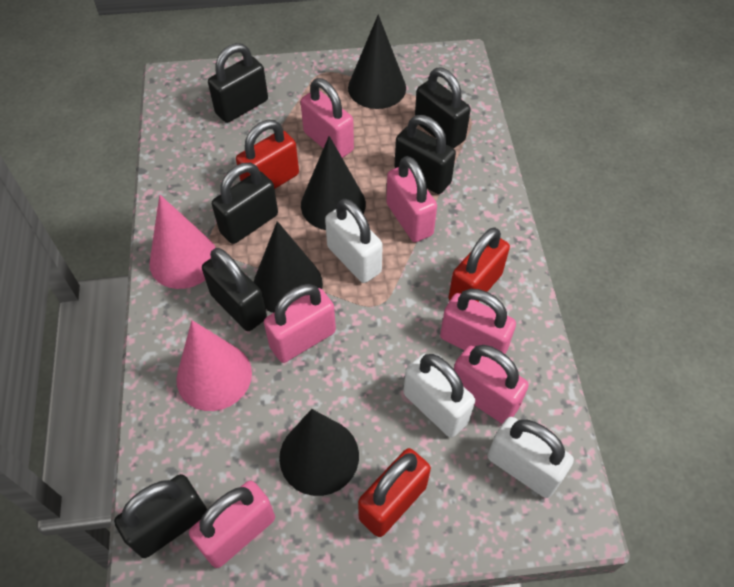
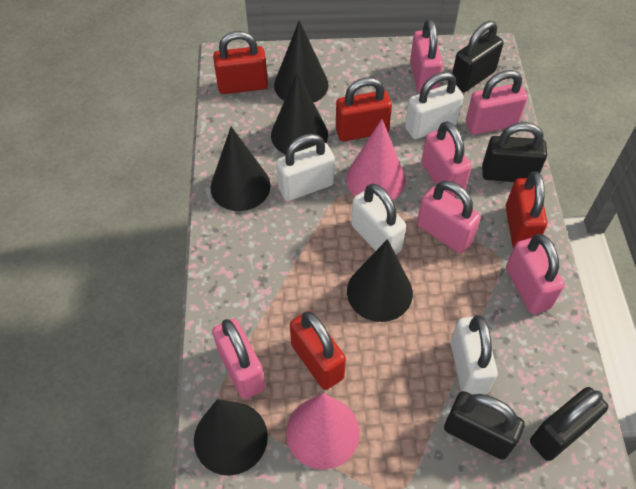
black cone: 4 -> 5
black padlock: 6 -> 4
red padlock: 3 -> 4
white padlock: 3 -> 4

